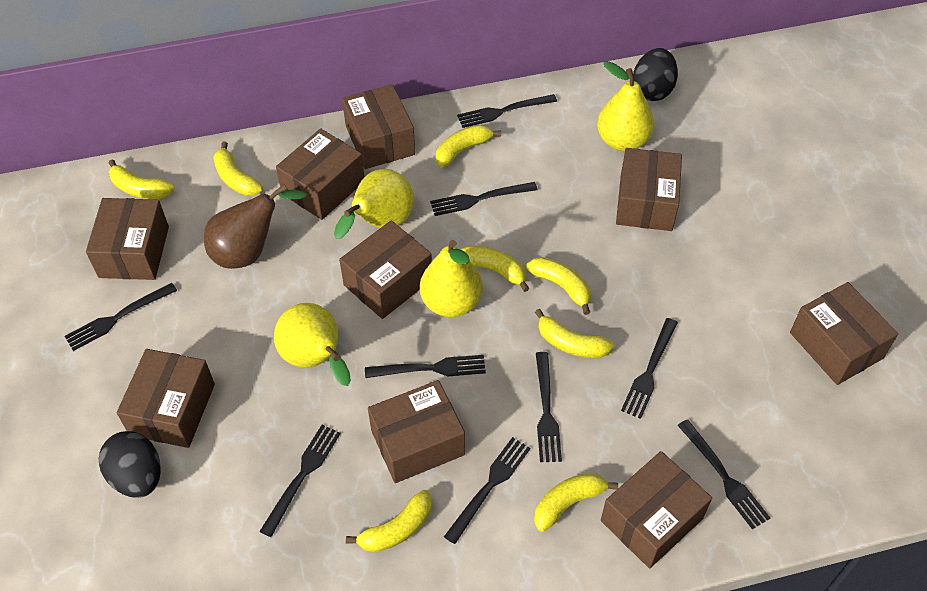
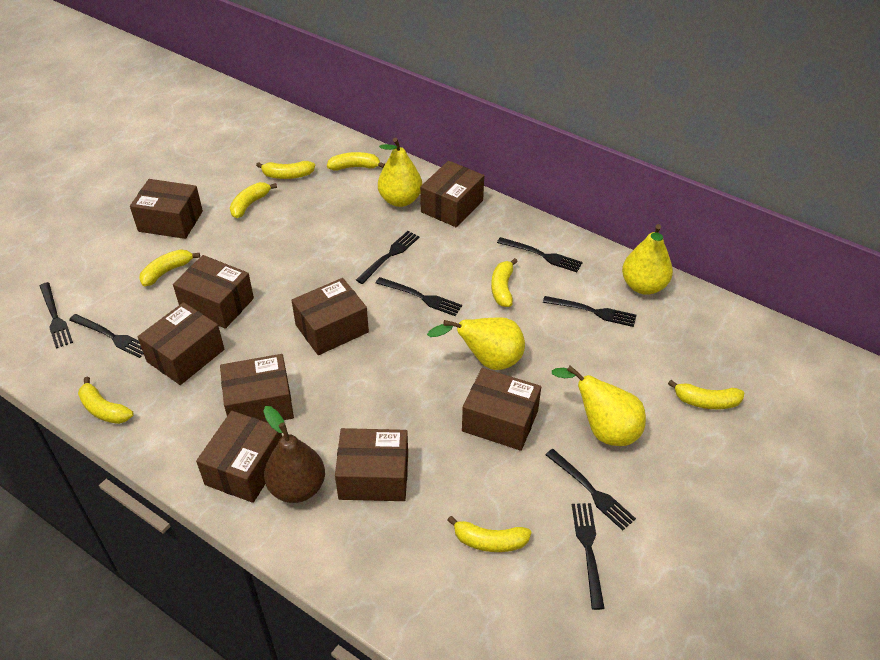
black egg: 2 -> 0
black fork: 9 -> 8

